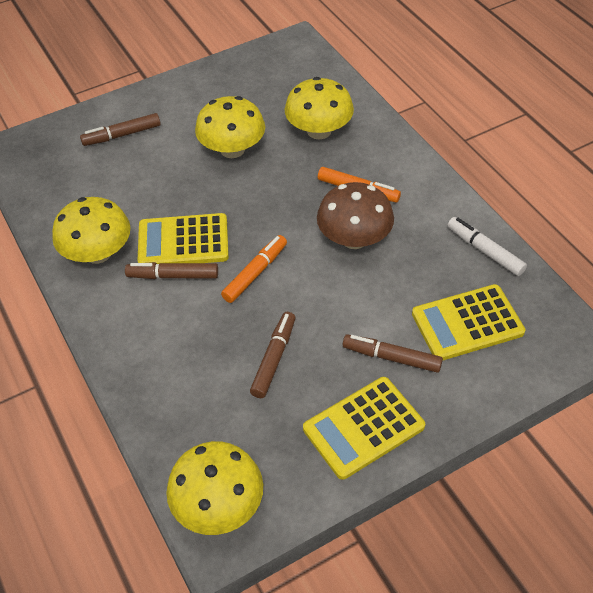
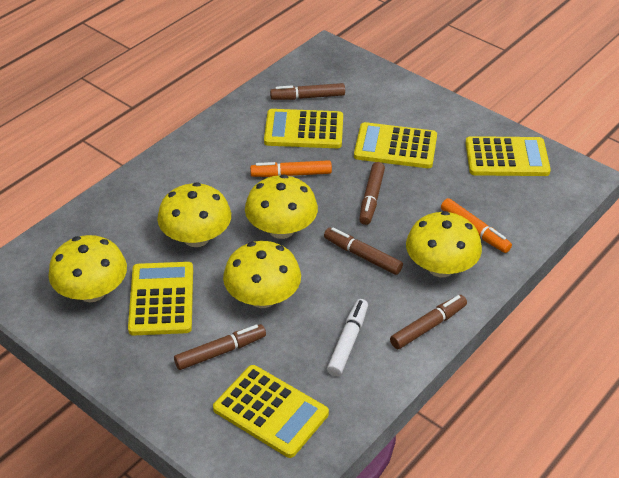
brown marker: 4 -> 5
brown mushroom: 1 -> 0
yellow calculator: 3 -> 5
yellow mushroom: 4 -> 5

